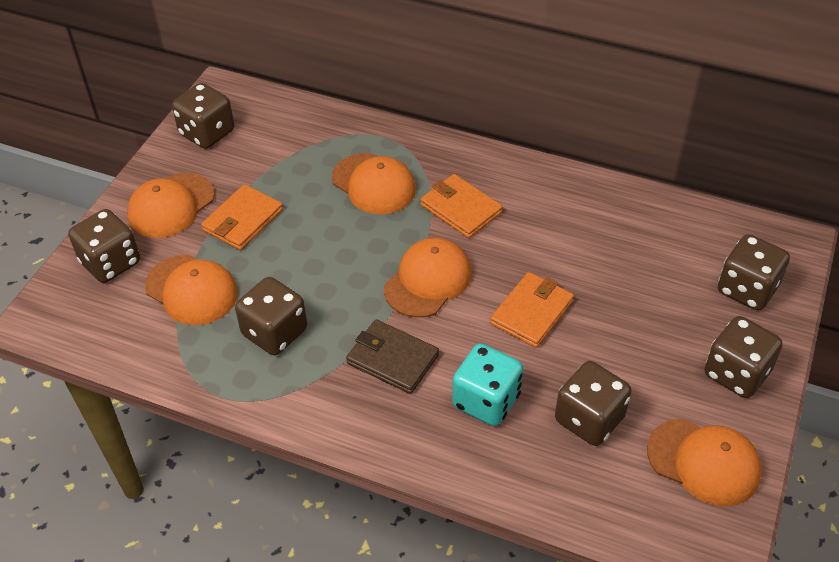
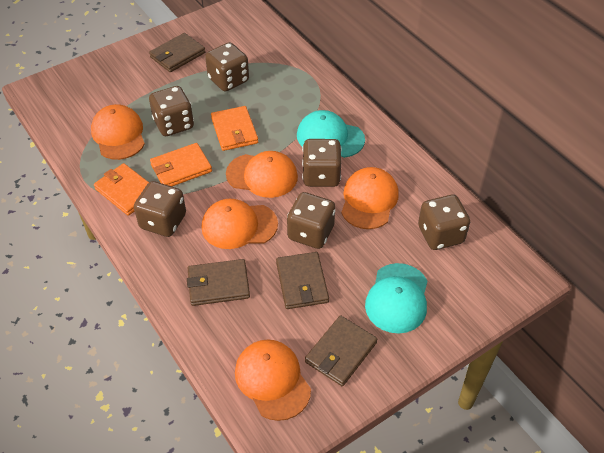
brown wallet: 1 -> 4
turquoise cap: 0 -> 2
turquoise dice: 1 -> 0

